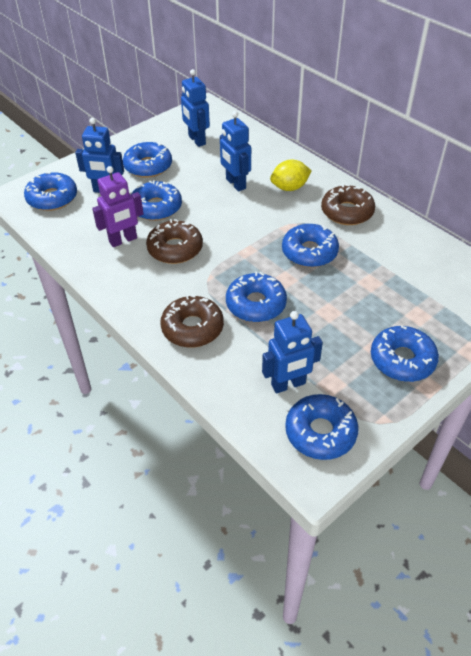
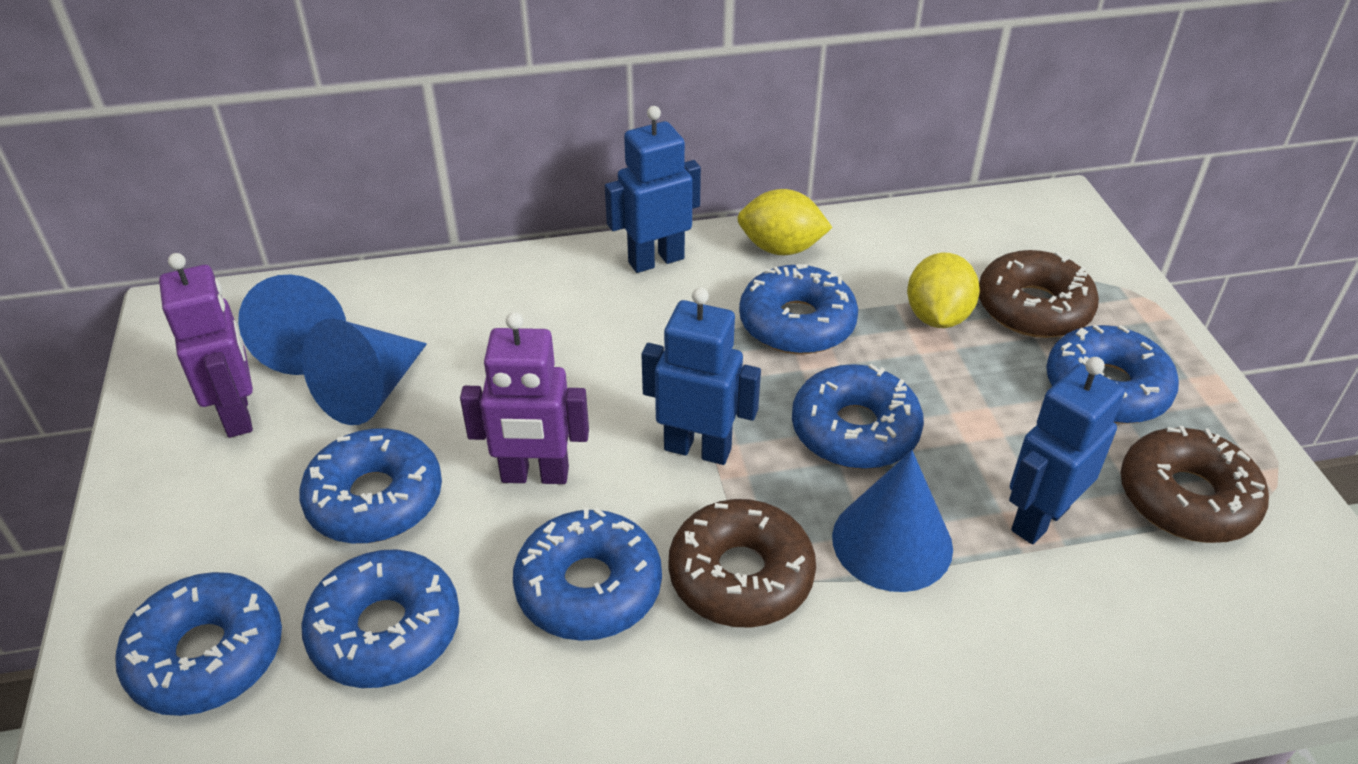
blue cone: 0 -> 3
blue robot: 4 -> 3
purple robot: 1 -> 2
yellow lemon: 1 -> 2

